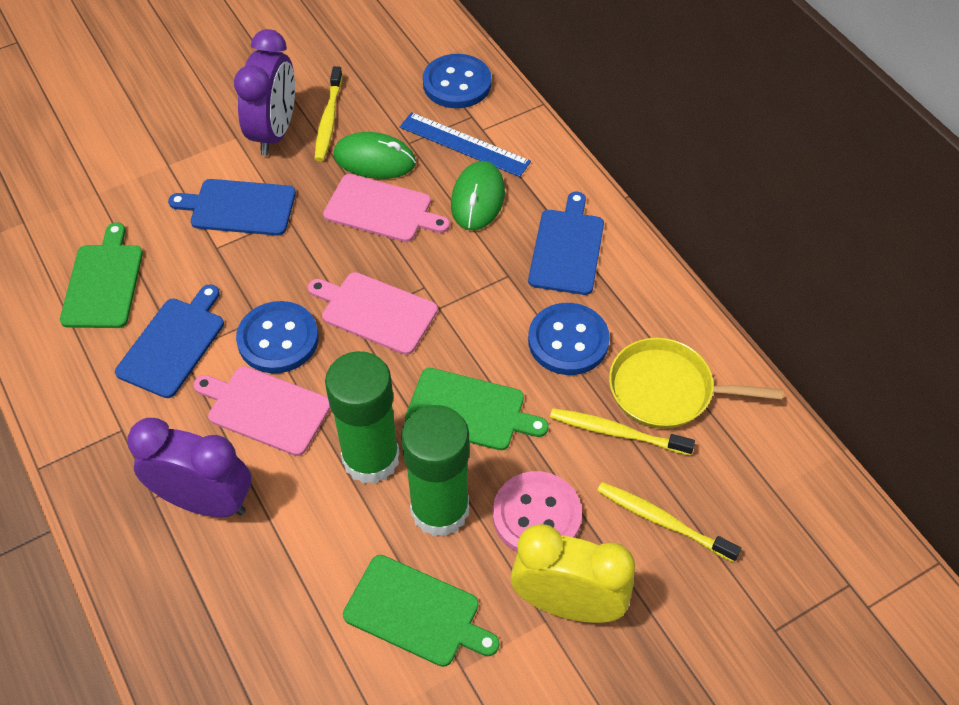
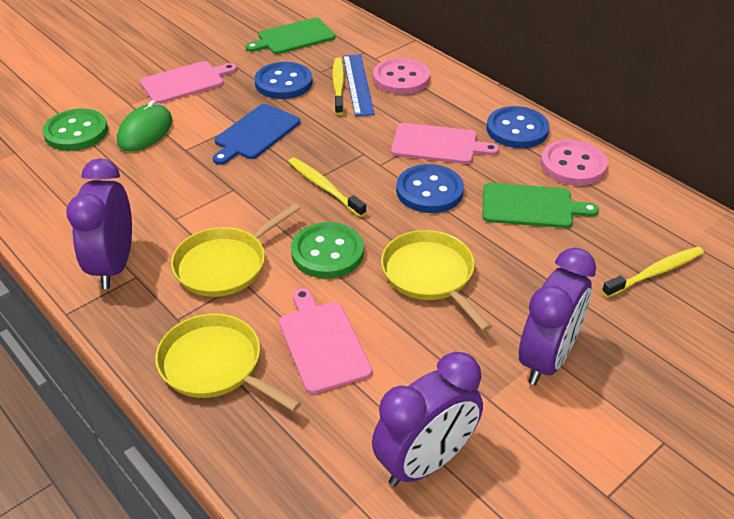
blue cutting board: 3 -> 1
green button: 0 -> 2
green cutting board: 3 -> 2
green glue stick: 2 -> 0
green mouse: 2 -> 1
pink button: 1 -> 2
purple clock: 2 -> 3
yellow clock: 1 -> 0
yellow pan: 1 -> 3

